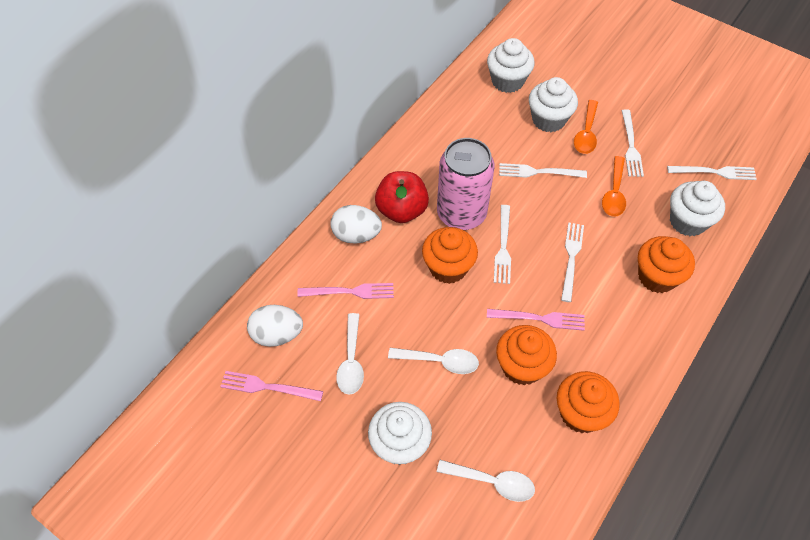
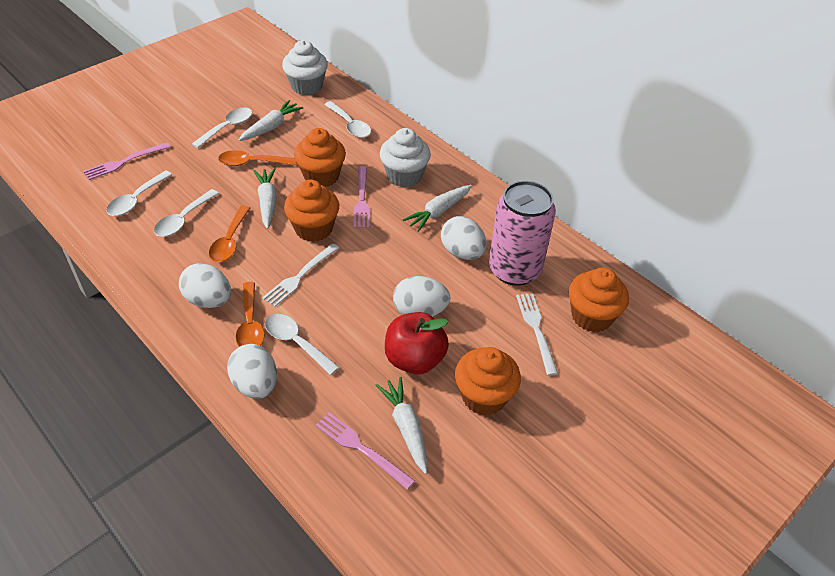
orange spoon: 2 -> 3
white carrot: 0 -> 4
white cupcake: 4 -> 2
white egg: 2 -> 4
white fork: 5 -> 2
white spoon: 3 -> 5

